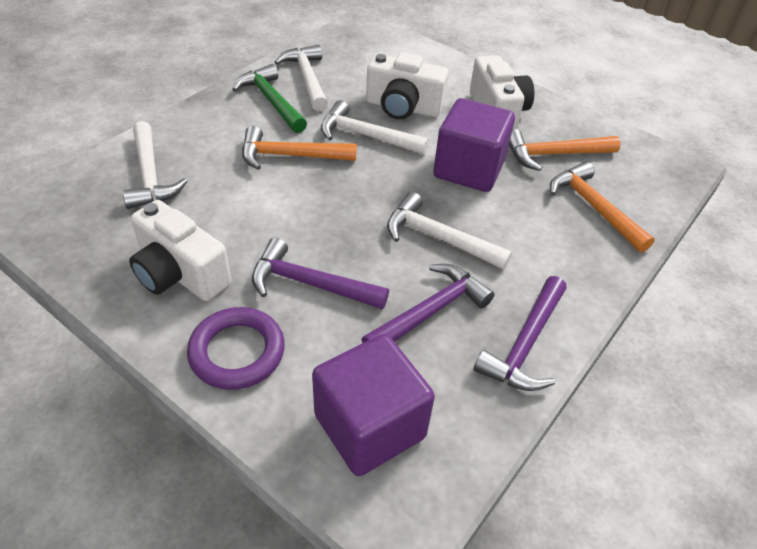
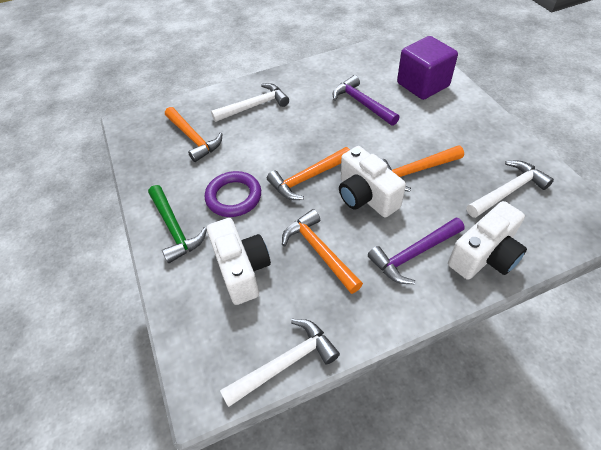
orange hammer: 3 -> 4
purple cube: 2 -> 1
purple hammer: 3 -> 2
white hammer: 4 -> 3

